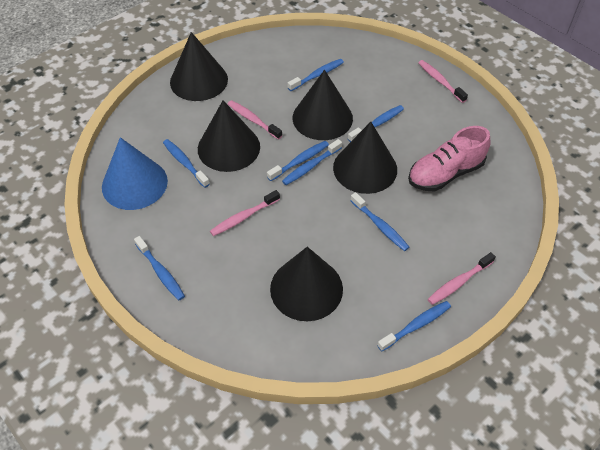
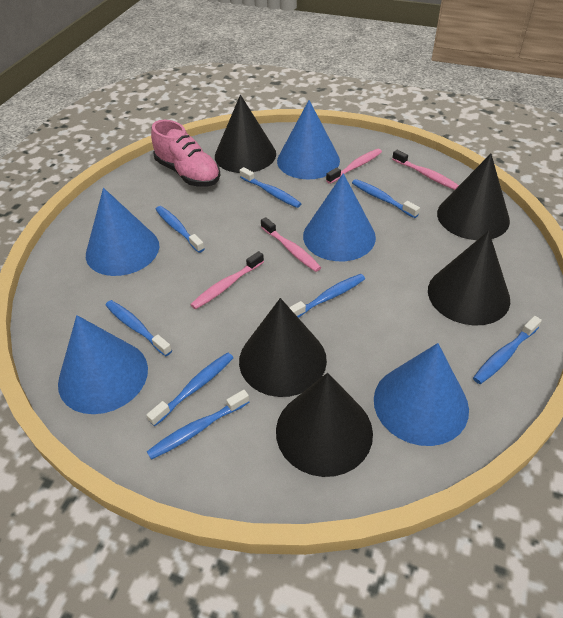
blue cone: 1 -> 5

